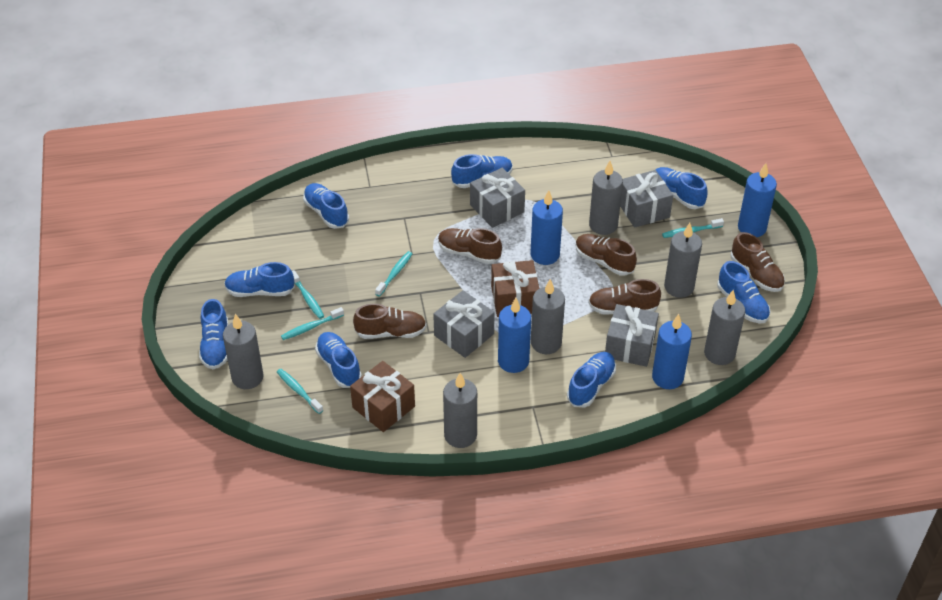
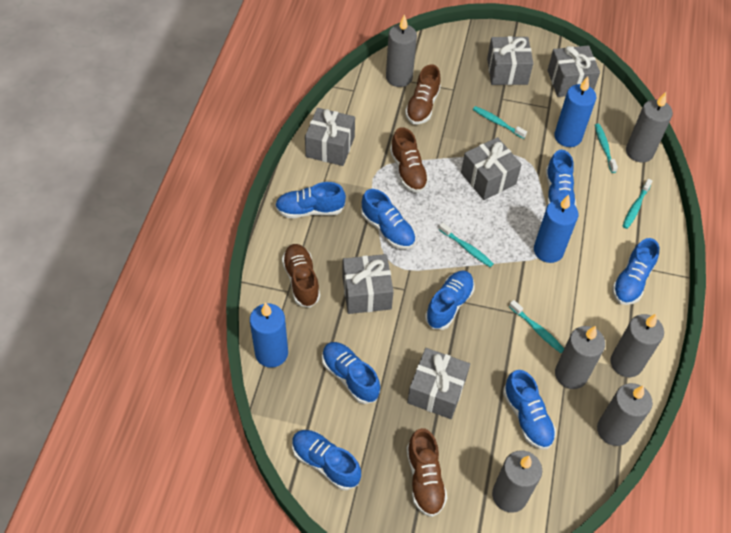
blue candle: 4 -> 3
brown gift: 2 -> 0
brown shoe: 5 -> 4
grey gift: 4 -> 6

